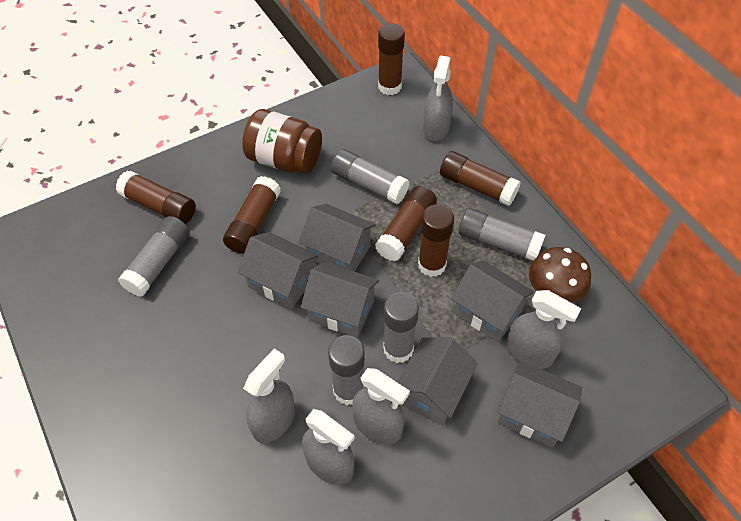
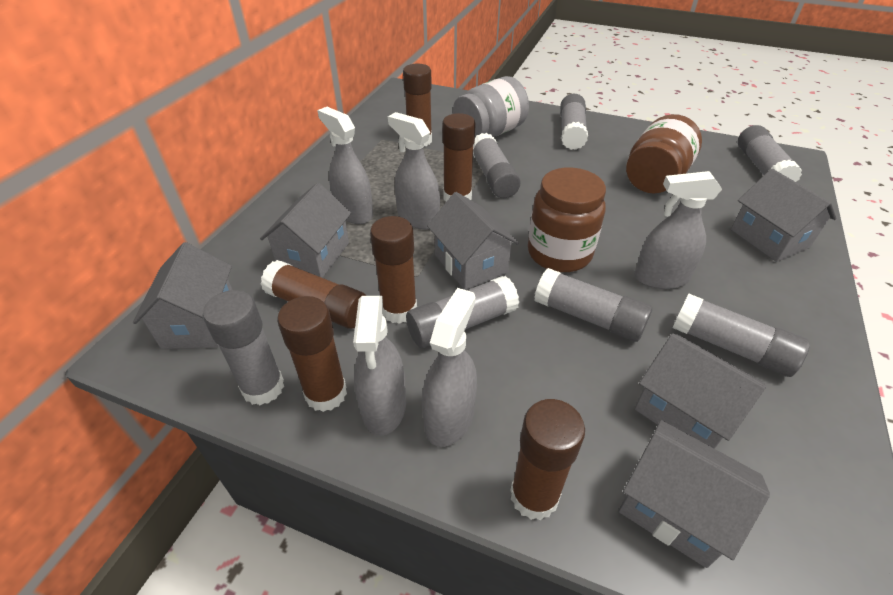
brown jar: 1 -> 2
brown mushroom: 1 -> 0
grey glue stick: 5 -> 7
grey jar: 0 -> 1

